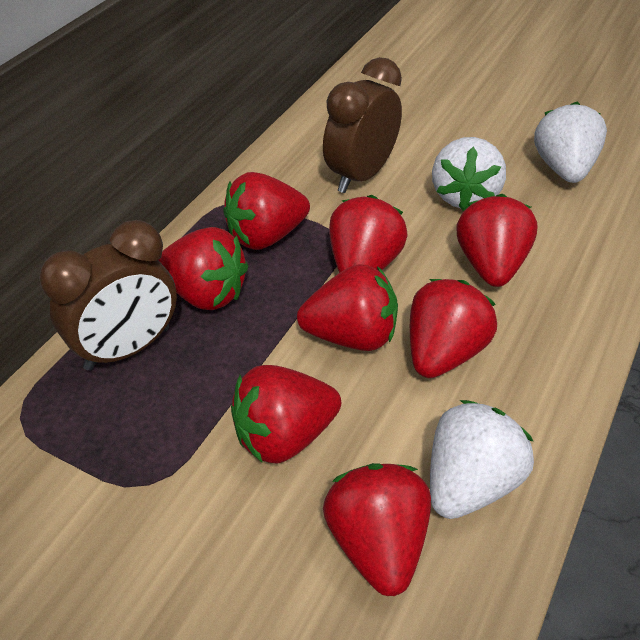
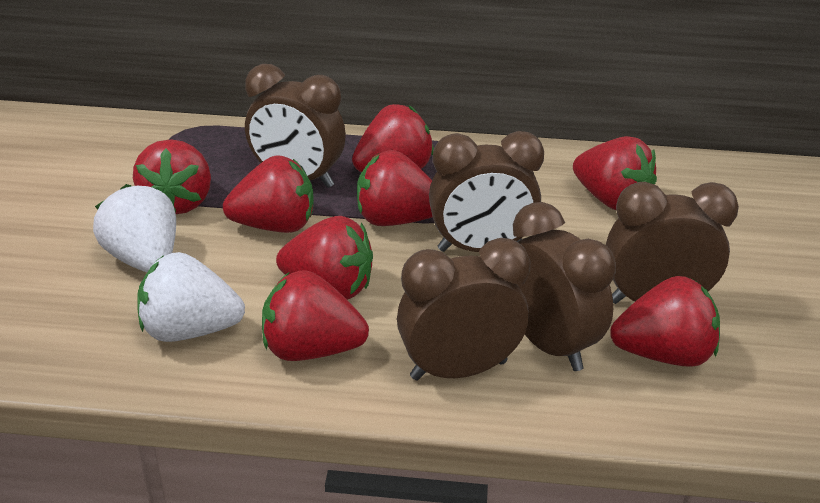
brown clock: 2 -> 5
white strawberry: 3 -> 2

